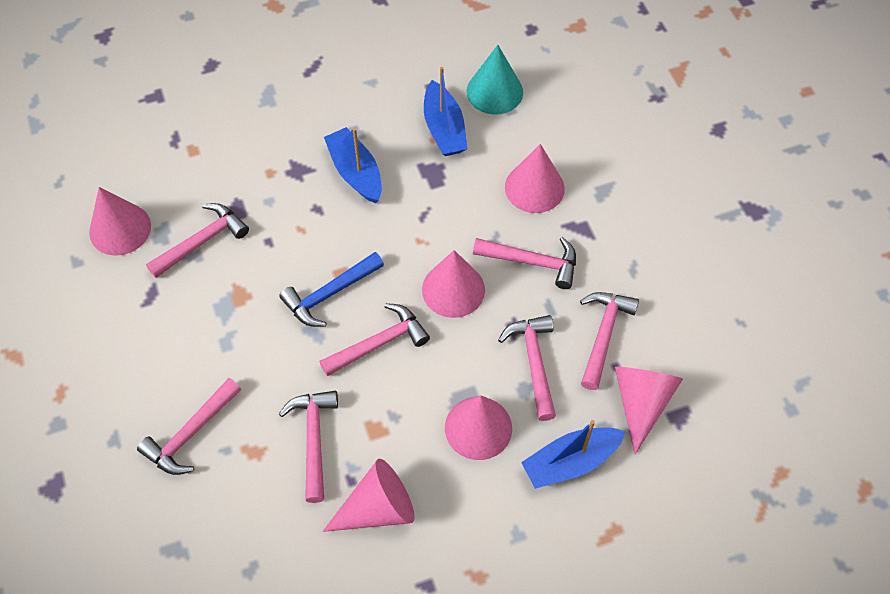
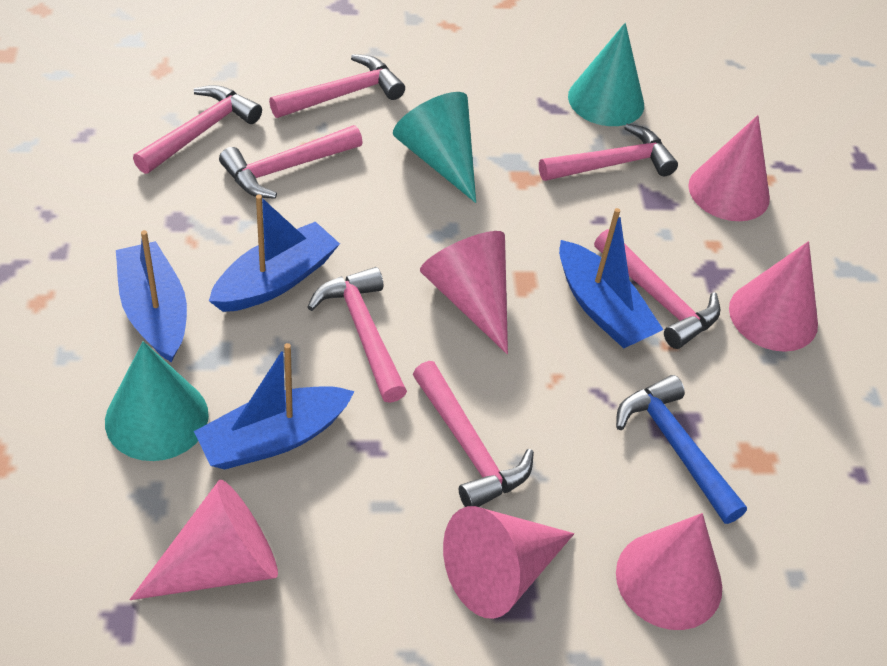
blue boat: 3 -> 4
turquoise cone: 1 -> 3

